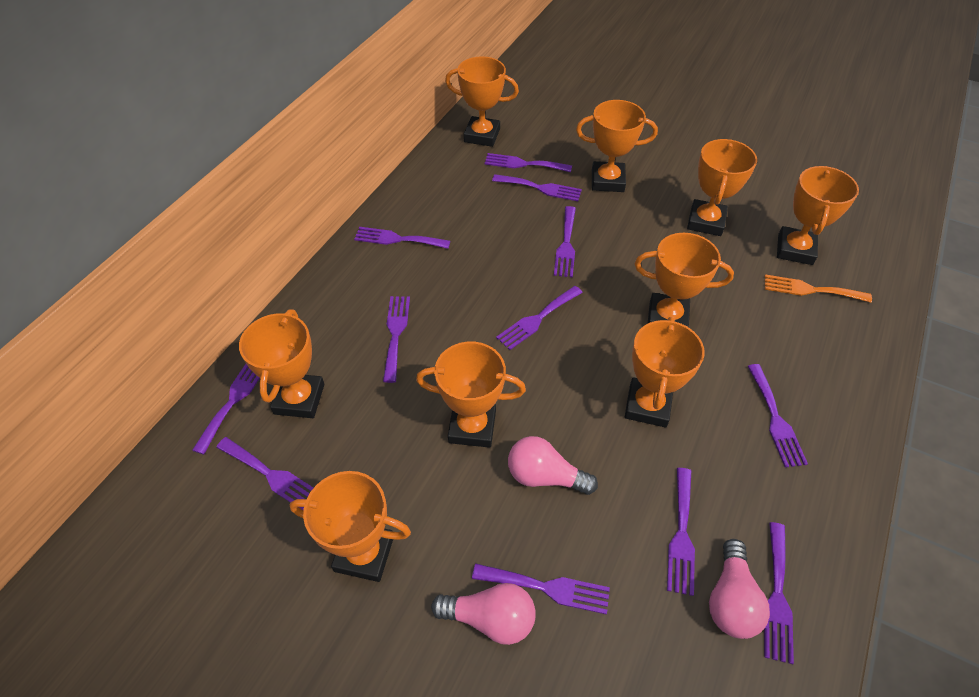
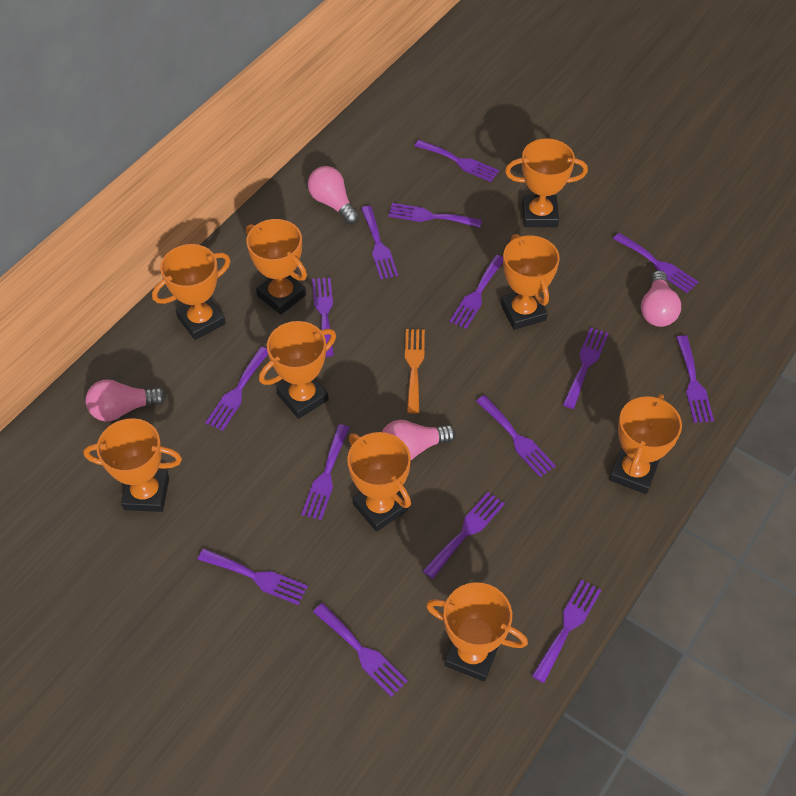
pink light bulb: 3 -> 4
purple fork: 12 -> 15

